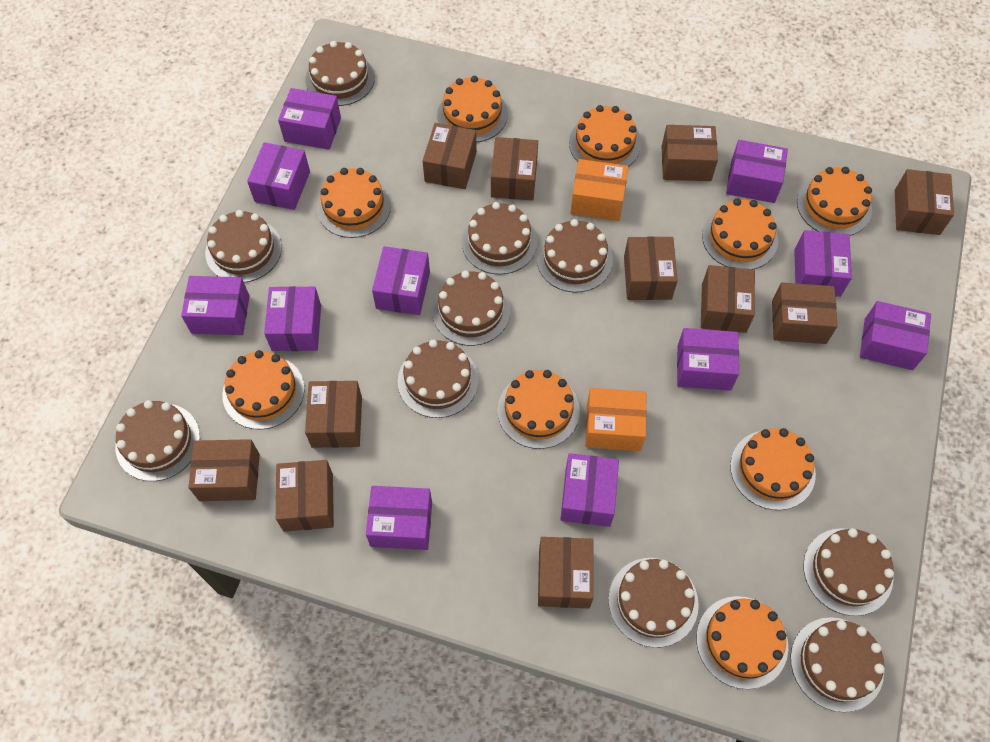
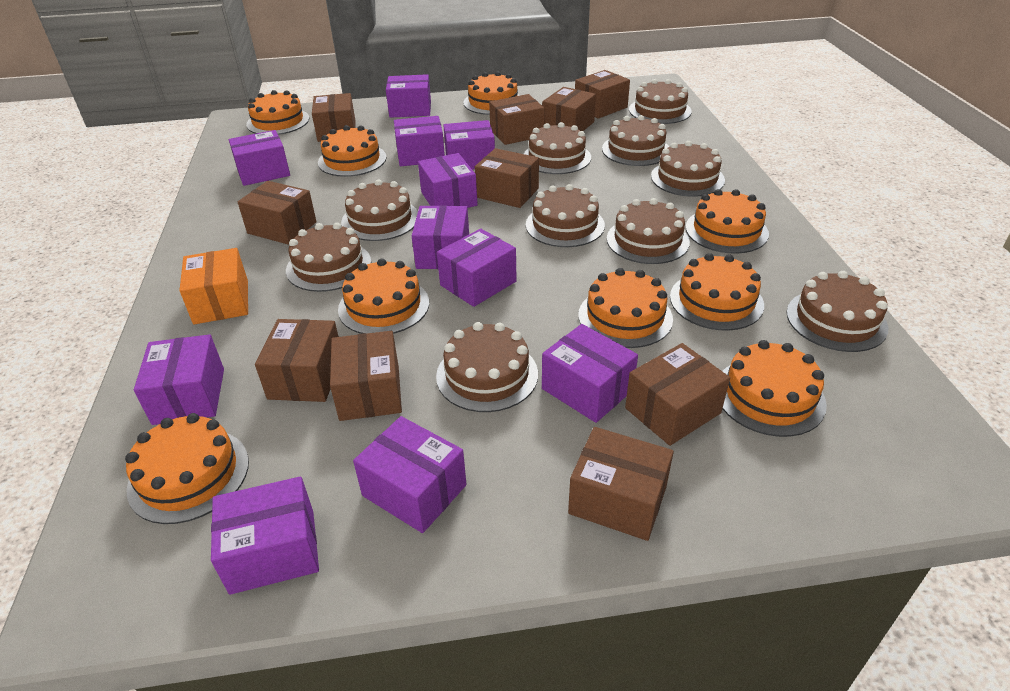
brown box: 11 -> 10
orange box: 2 -> 1

